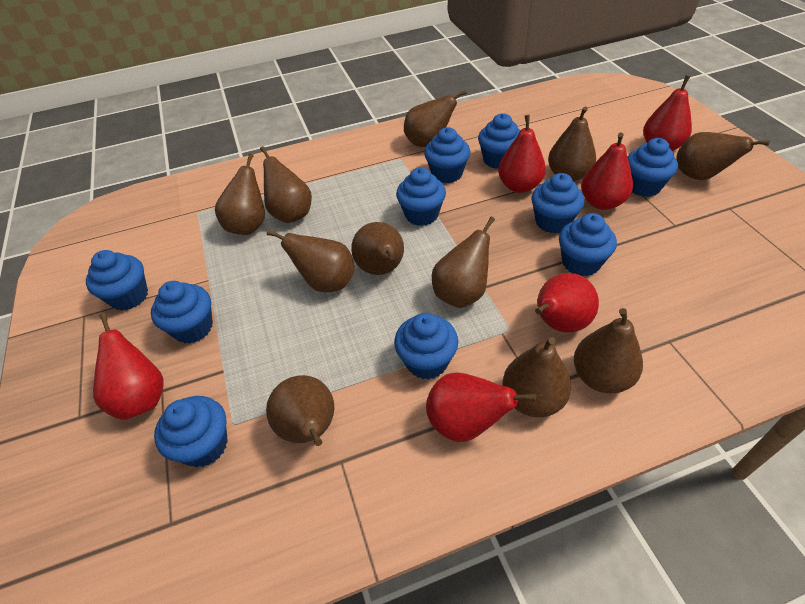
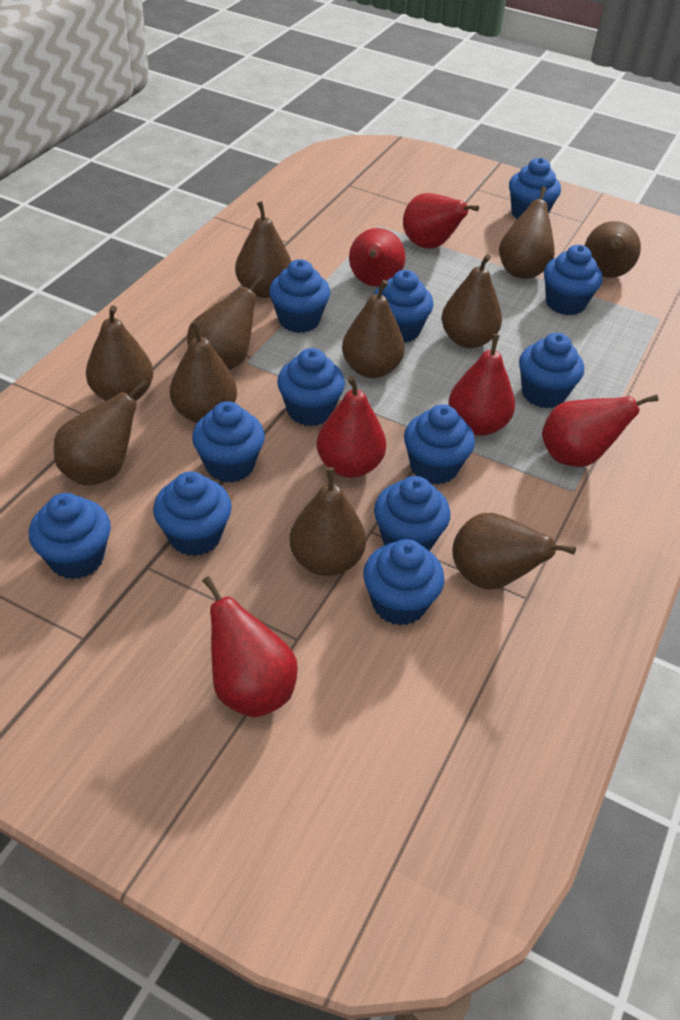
blue cupcake: 10 -> 12

